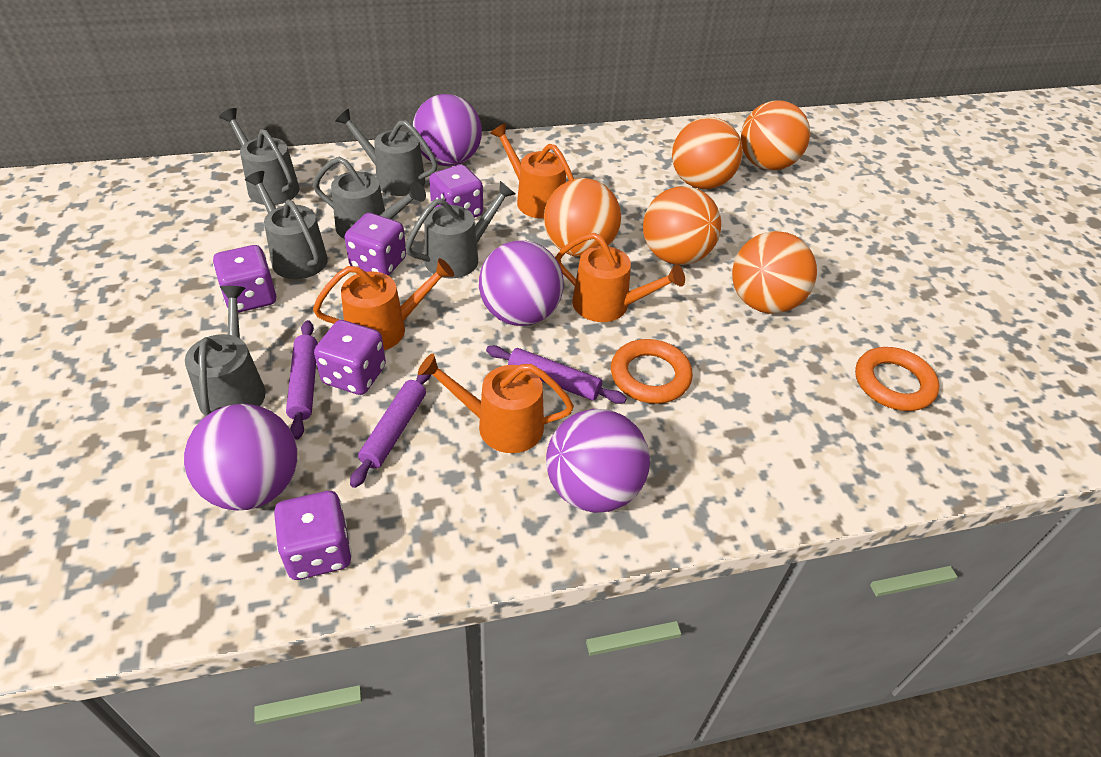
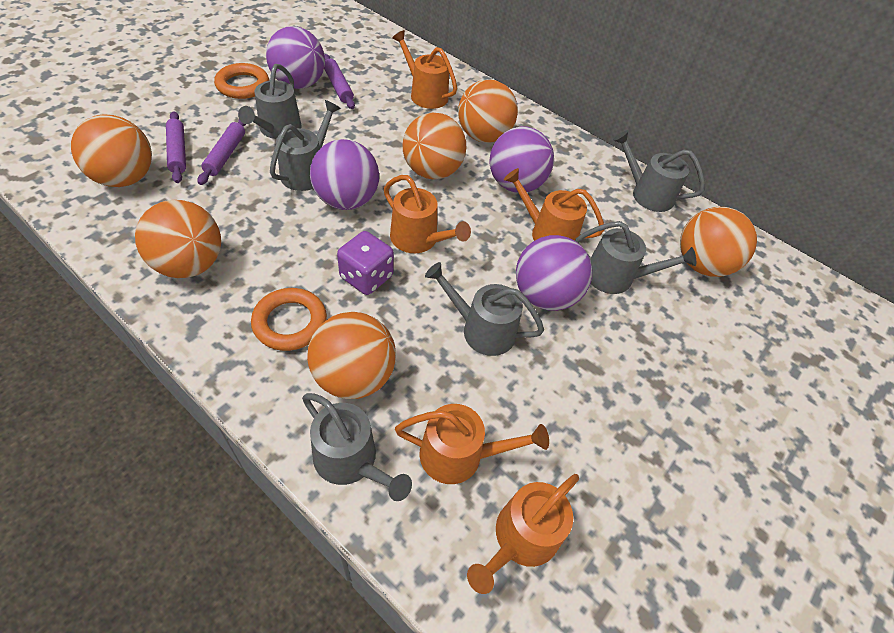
orange ball: 5 -> 6
orange watering can: 4 -> 5
purple dice: 5 -> 1

